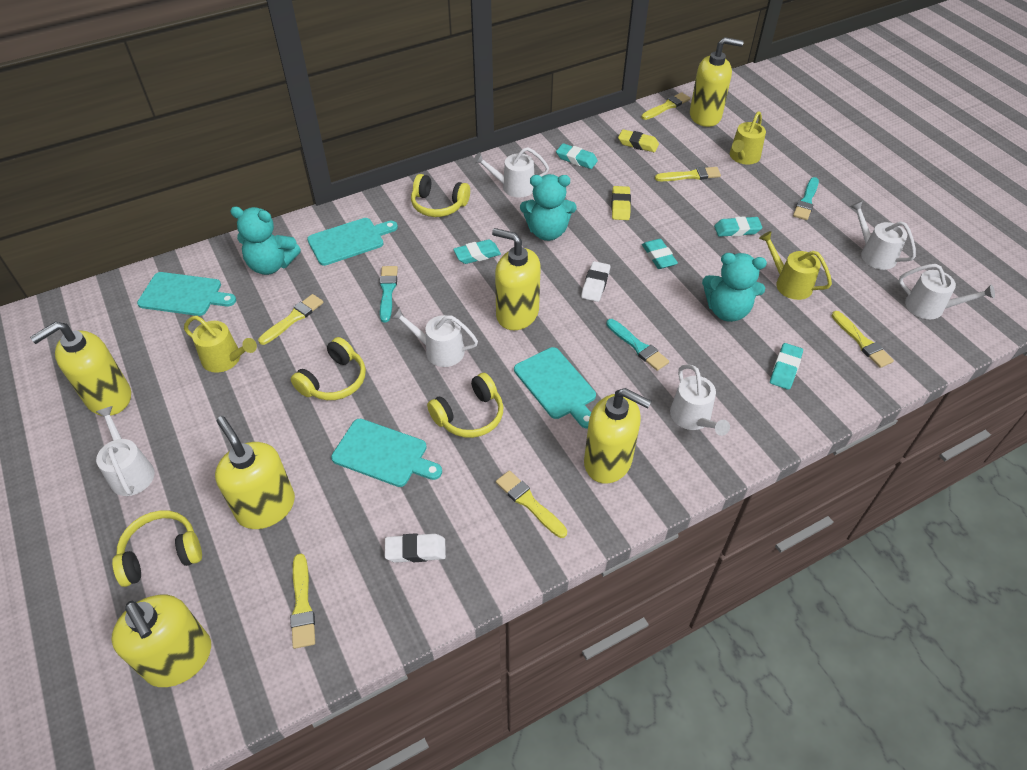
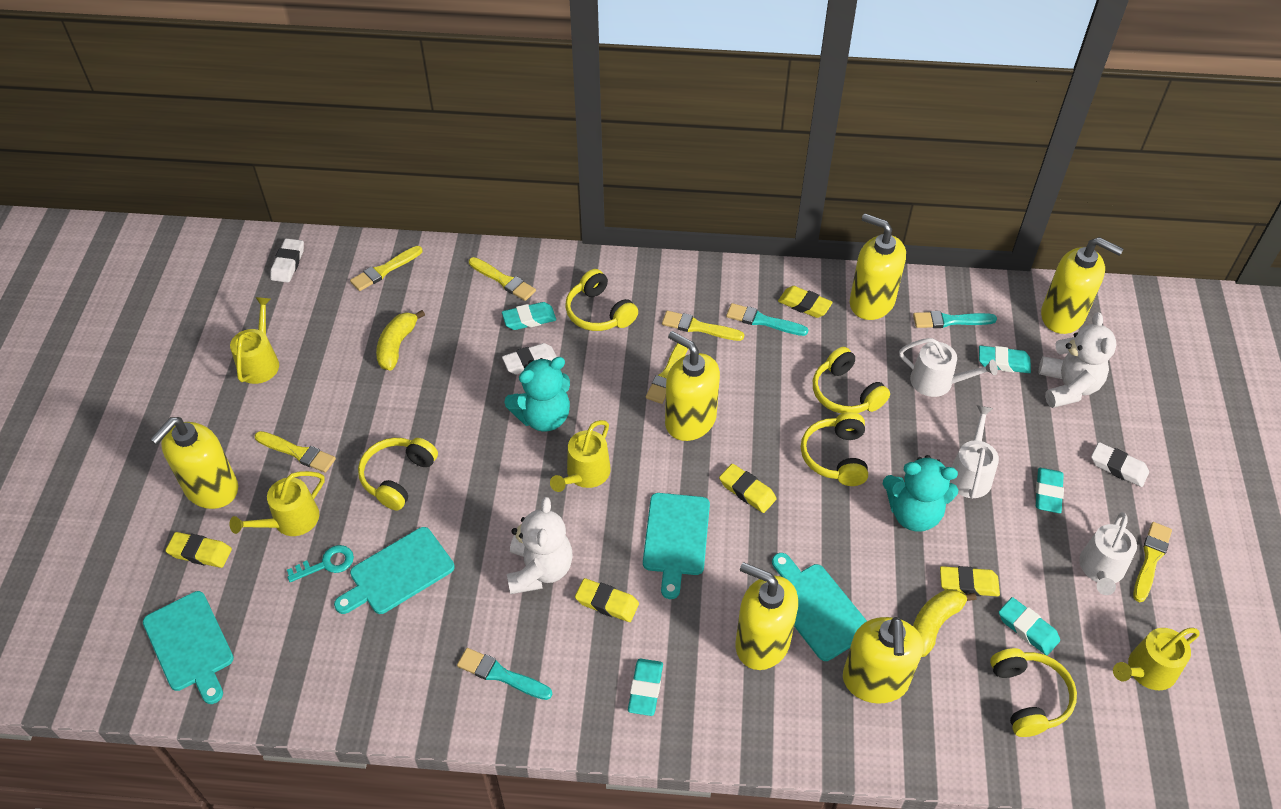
turquoise key: 0 -> 1
turquoise teddy bear: 3 -> 2
white eraser: 2 -> 3
white teddy bear: 0 -> 2
white watering can: 6 -> 3
yellow banana: 0 -> 2
yellow eraser: 2 -> 5
yellow headphones: 4 -> 5
yellow watering can: 3 -> 4

